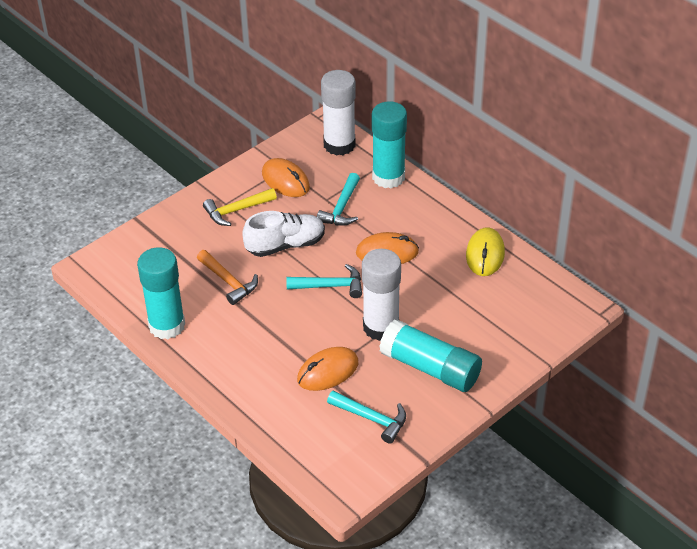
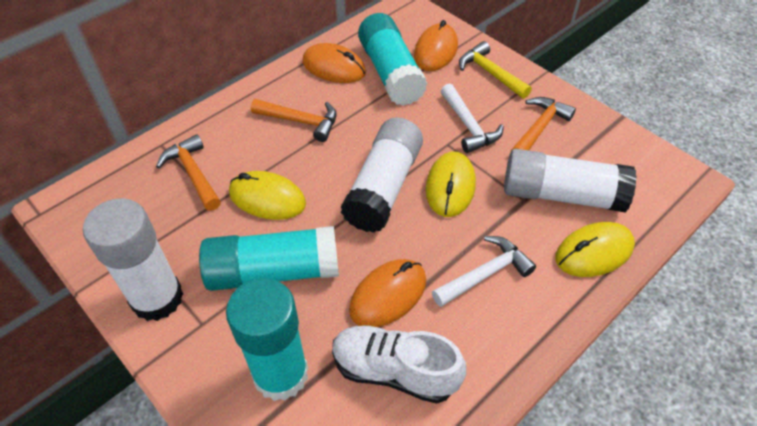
orange hammer: 1 -> 3
turquoise hammer: 3 -> 0
white glue stick: 2 -> 3
white hammer: 0 -> 2
yellow mouse: 1 -> 3

